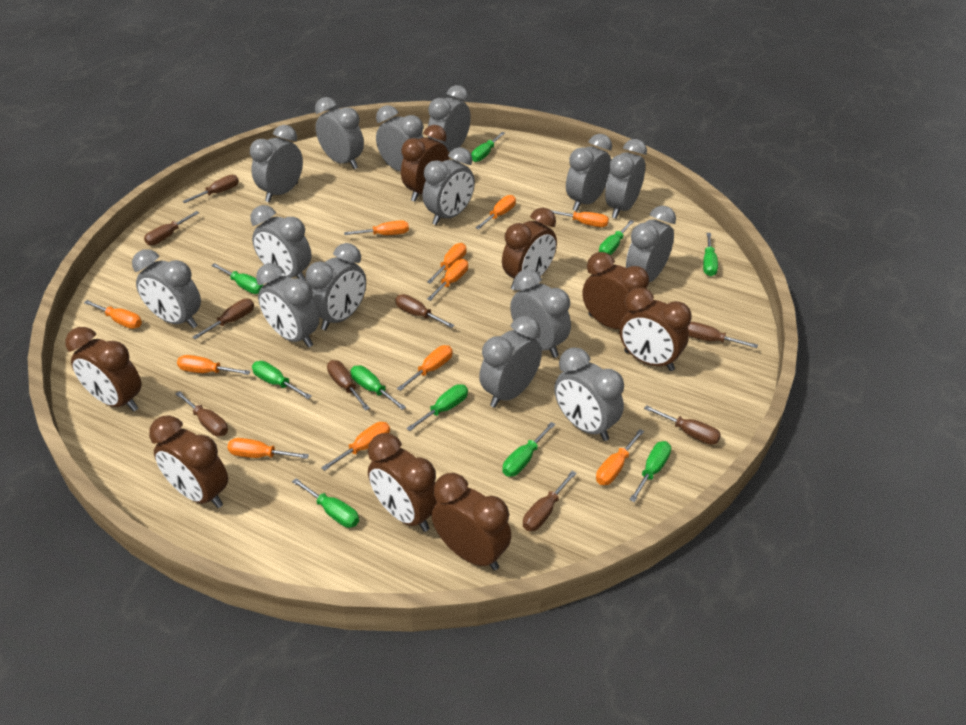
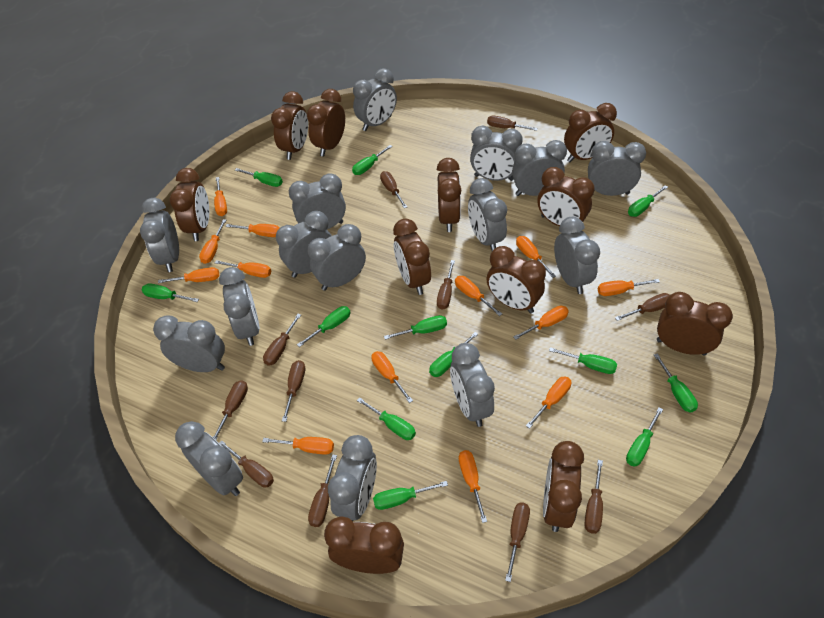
brown clock: 8 -> 11
brown screwdriver: 9 -> 11
green screwdriver: 10 -> 12
orange screwdriver: 11 -> 13

